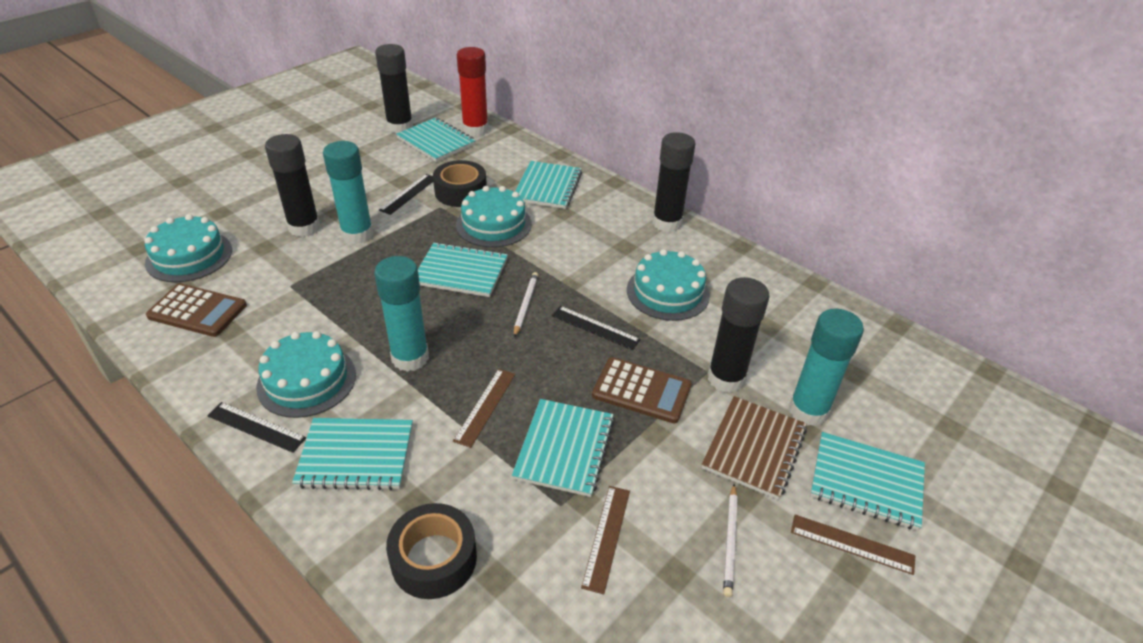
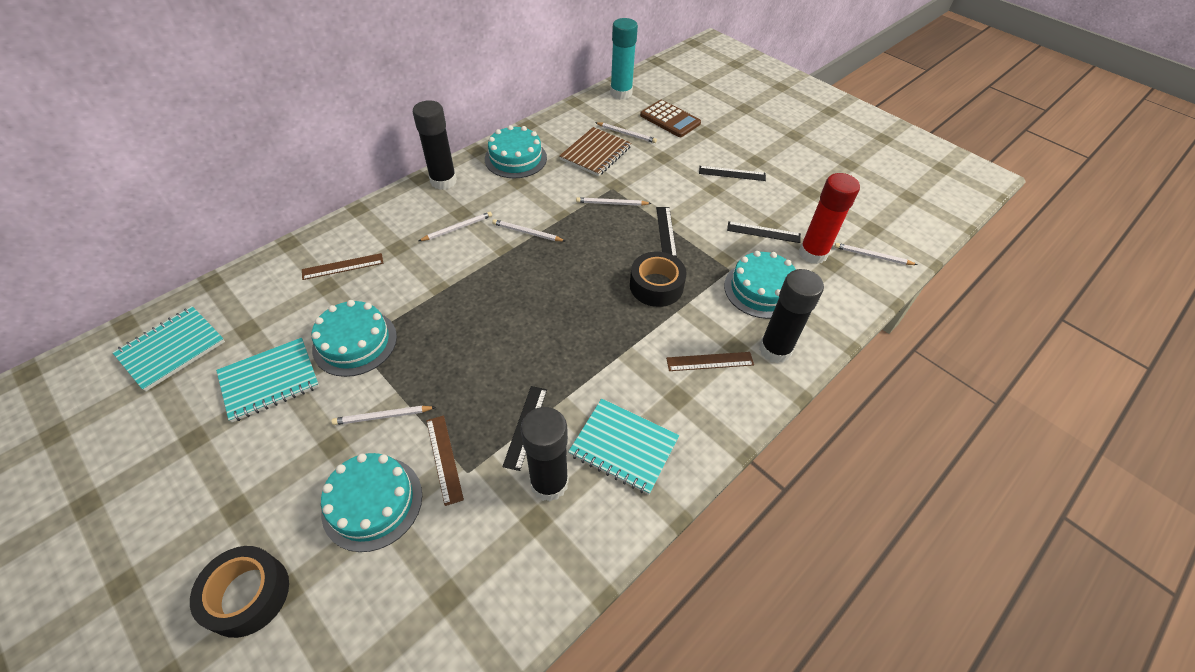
black glue stick: 4 -> 3
black ruler: 3 -> 4
brown calculator: 2 -> 1
turquoise glue stick: 3 -> 1
turquoise notebook: 6 -> 3
white pencil: 2 -> 6

